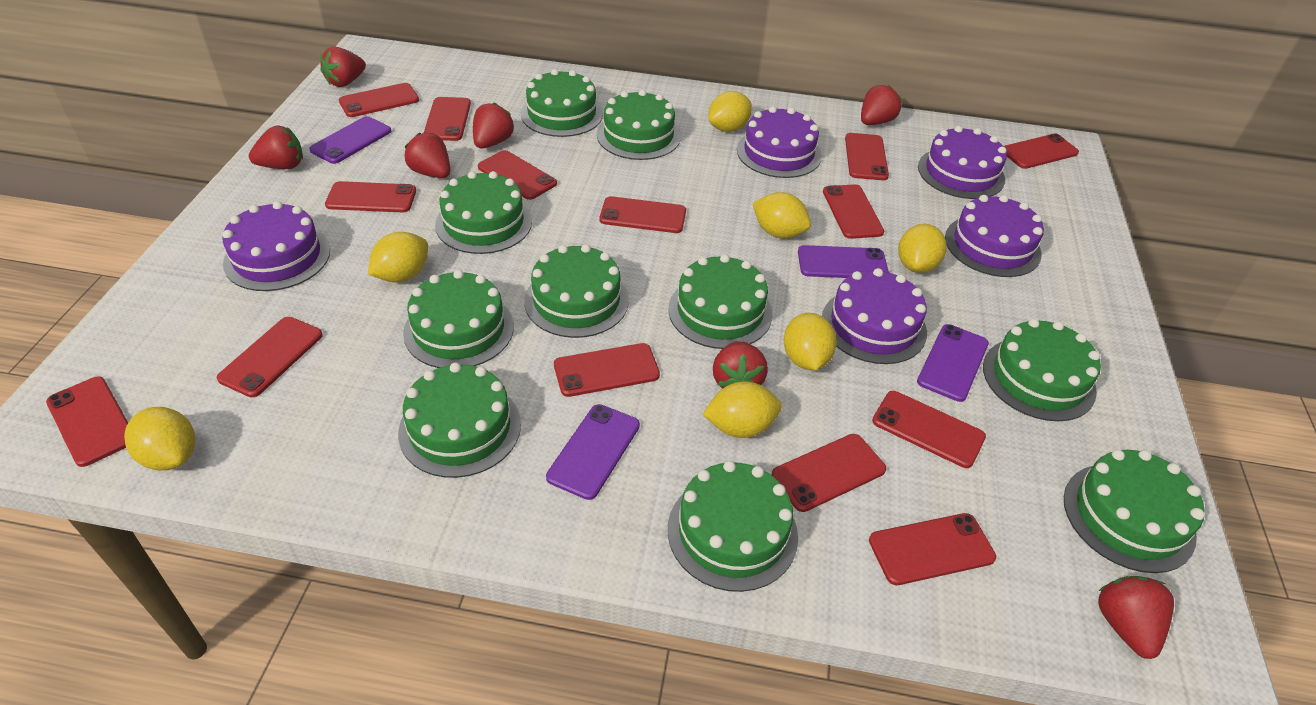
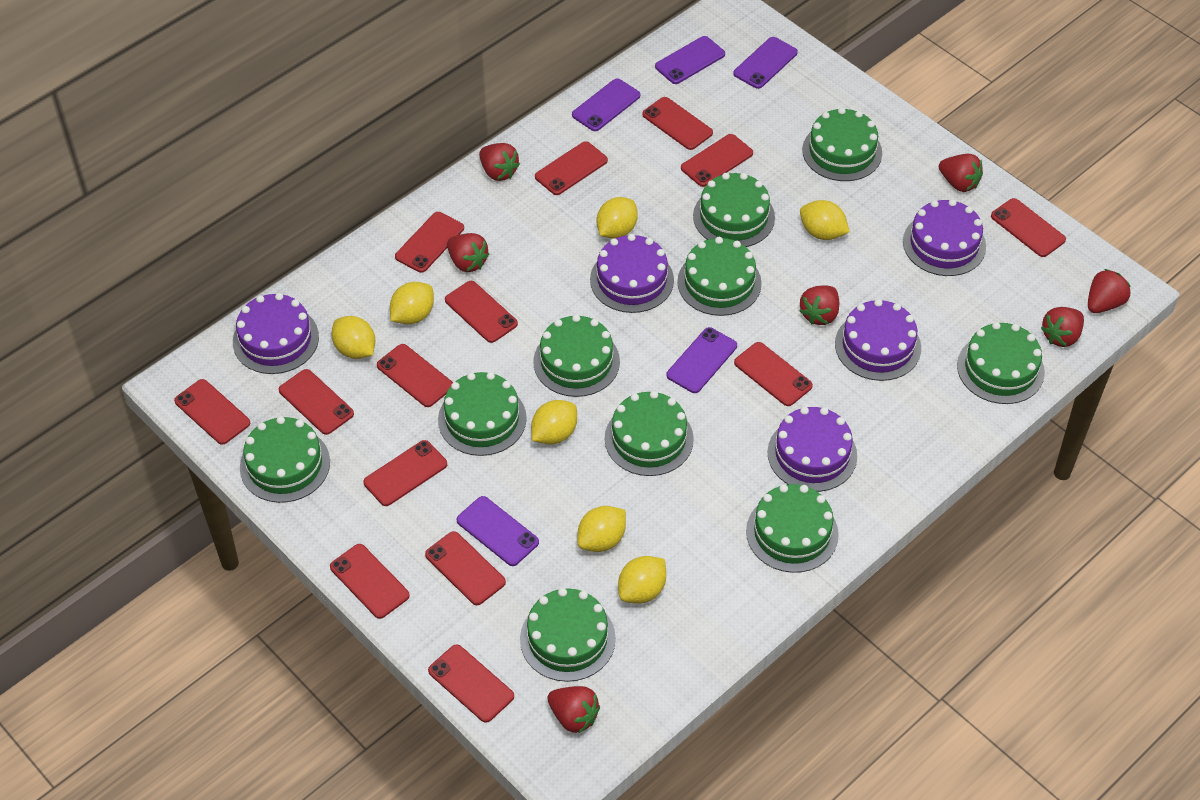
purple phone: 4 -> 5

